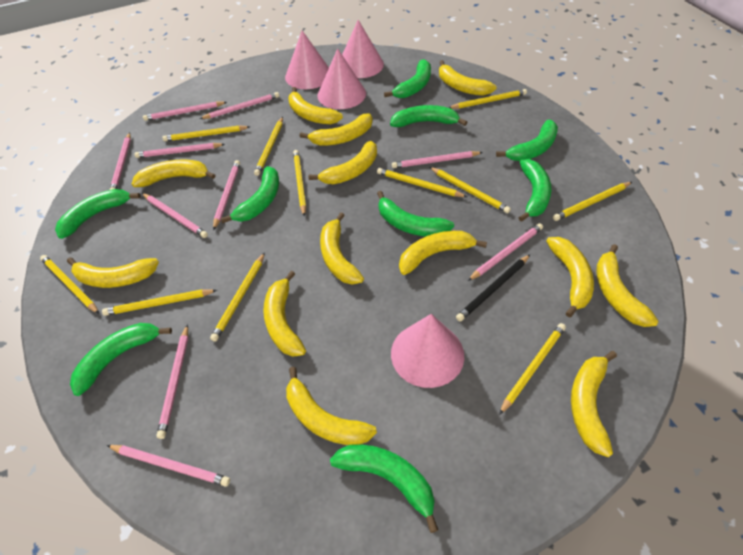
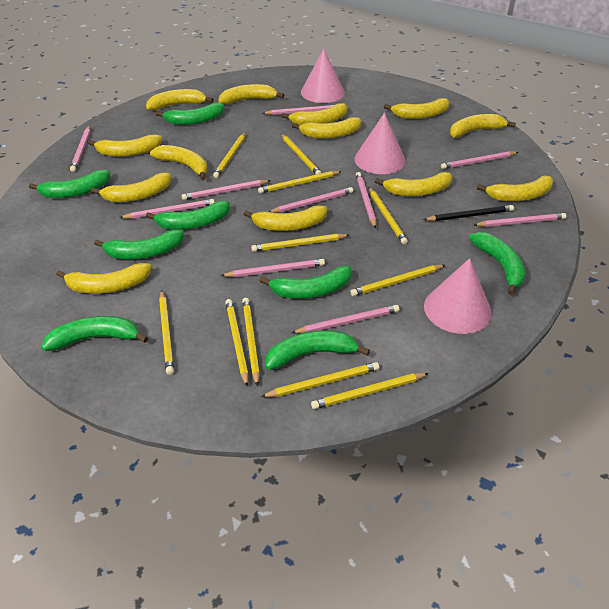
green banana: 9 -> 8
pink cone: 4 -> 3

